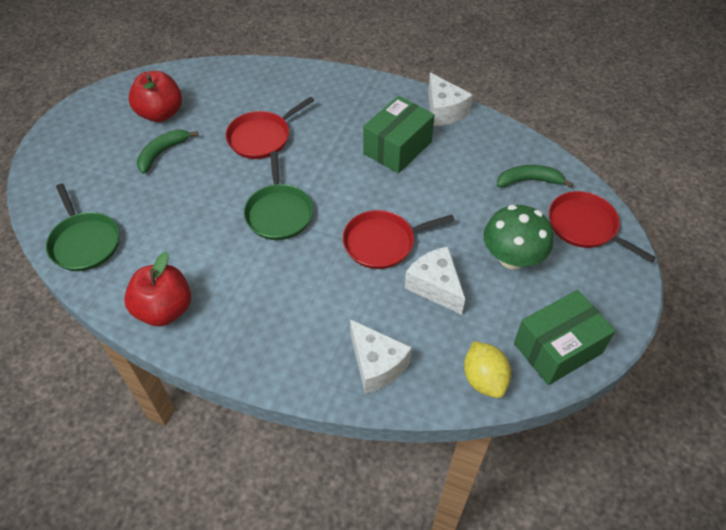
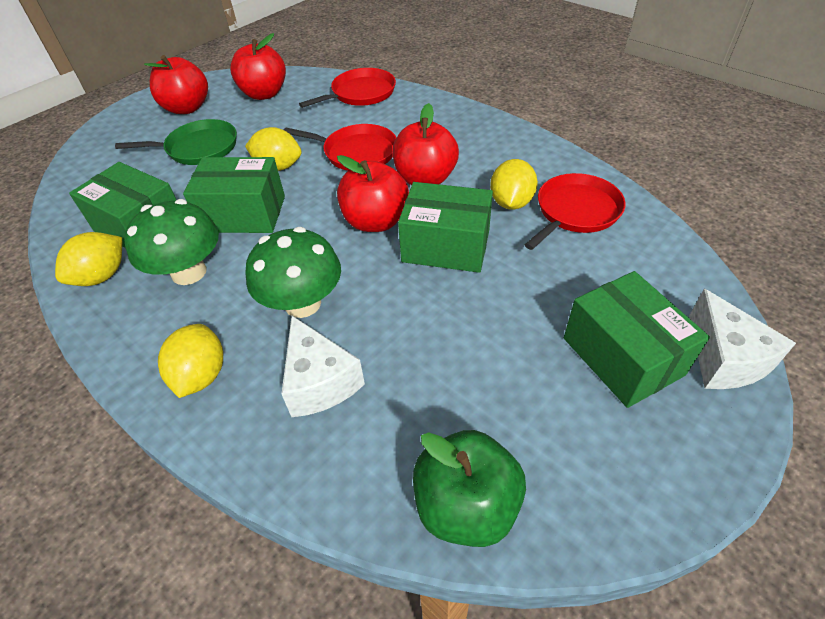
green apple: 0 -> 1
green banana: 2 -> 0
green box: 2 -> 4
green mushroom: 1 -> 2
green pan: 2 -> 1
red apple: 2 -> 4
white cheese: 3 -> 2
yellow lemon: 1 -> 4

